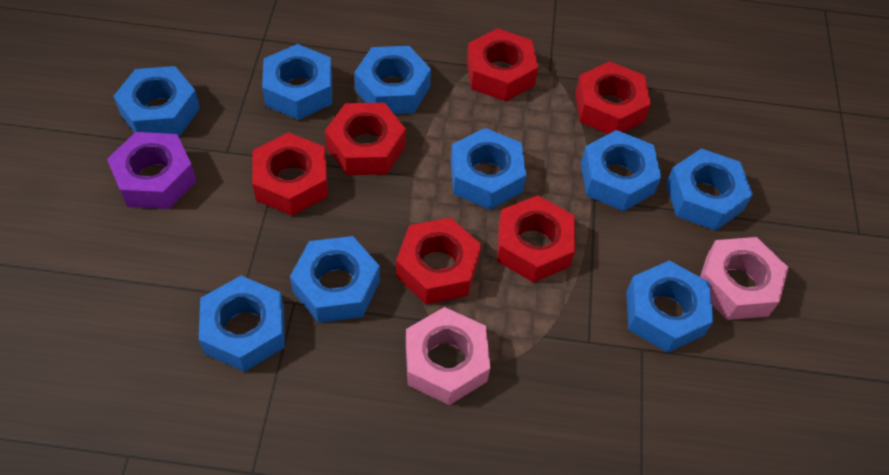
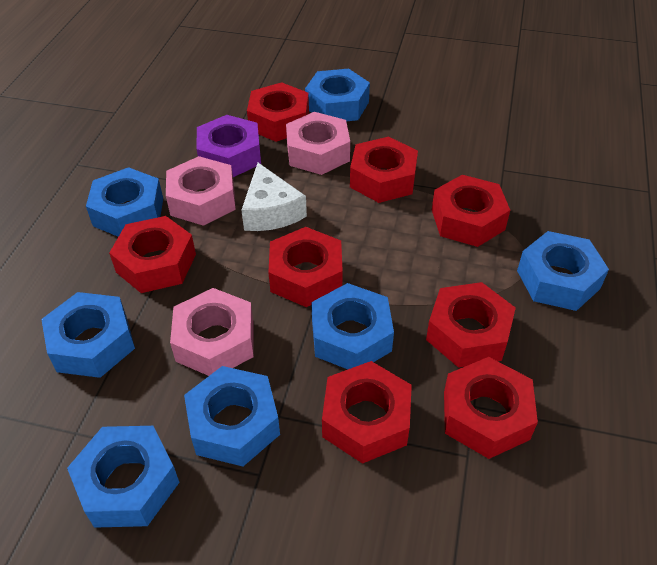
blue nut: 9 -> 7
pink nut: 2 -> 3
red nut: 6 -> 8
white cheese: 0 -> 1

